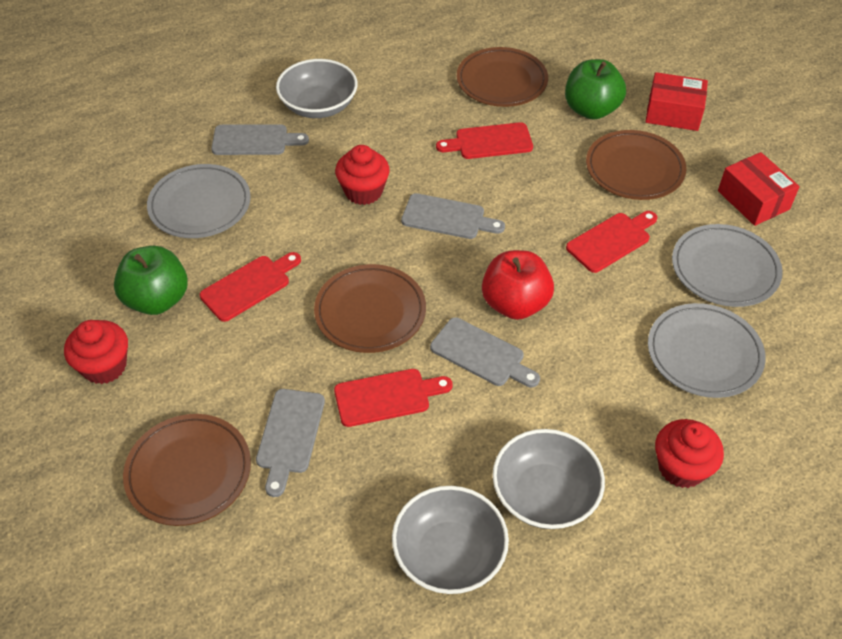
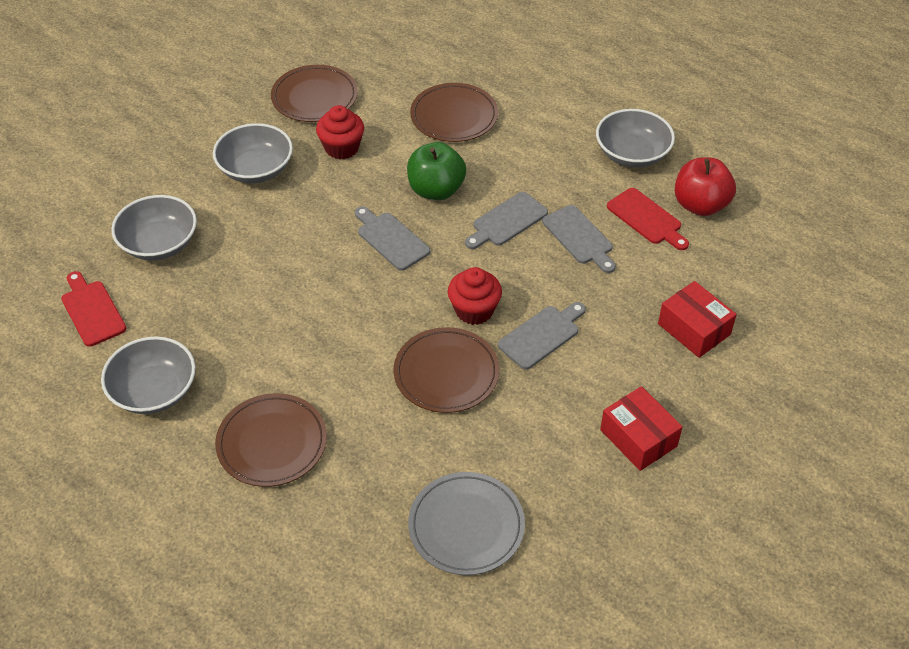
green apple: 2 -> 1
grey bowl: 3 -> 4
grey plate: 3 -> 1
red cupcake: 3 -> 2
red cutting board: 4 -> 2

